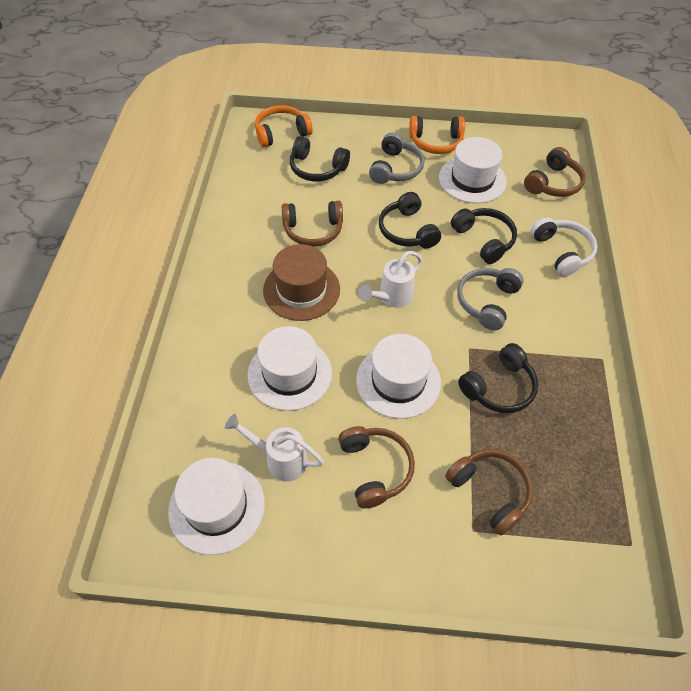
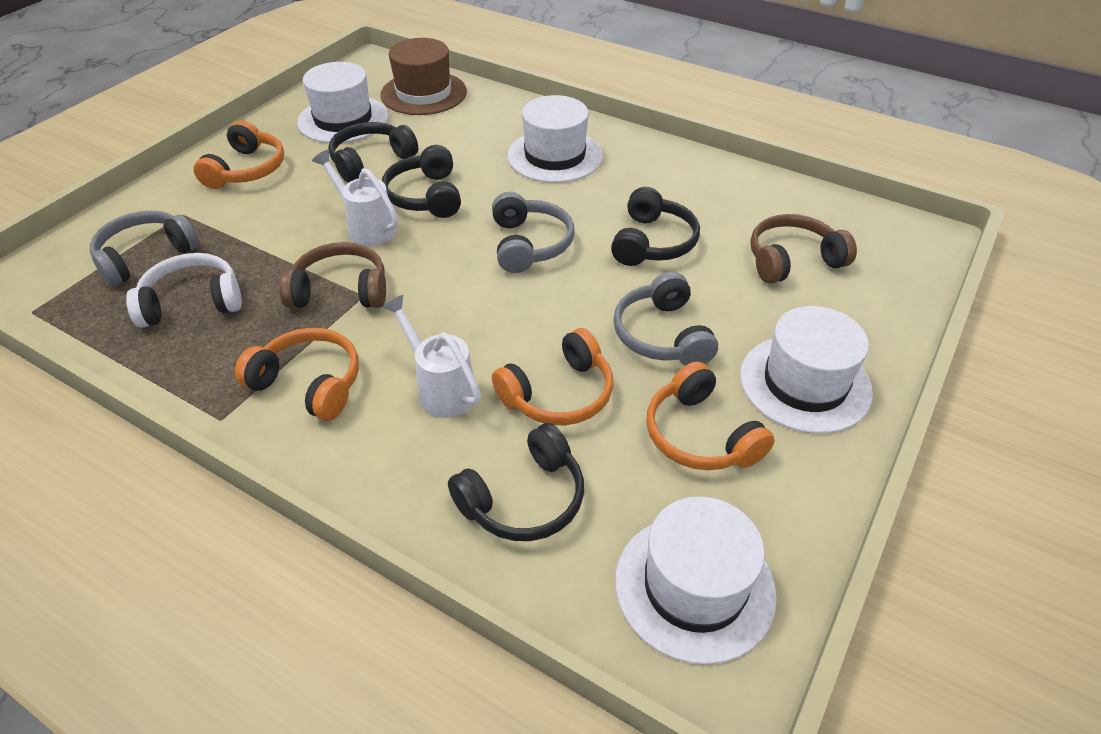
brown headphones: 4 -> 2
grey headphones: 2 -> 3
orange headphones: 2 -> 4

